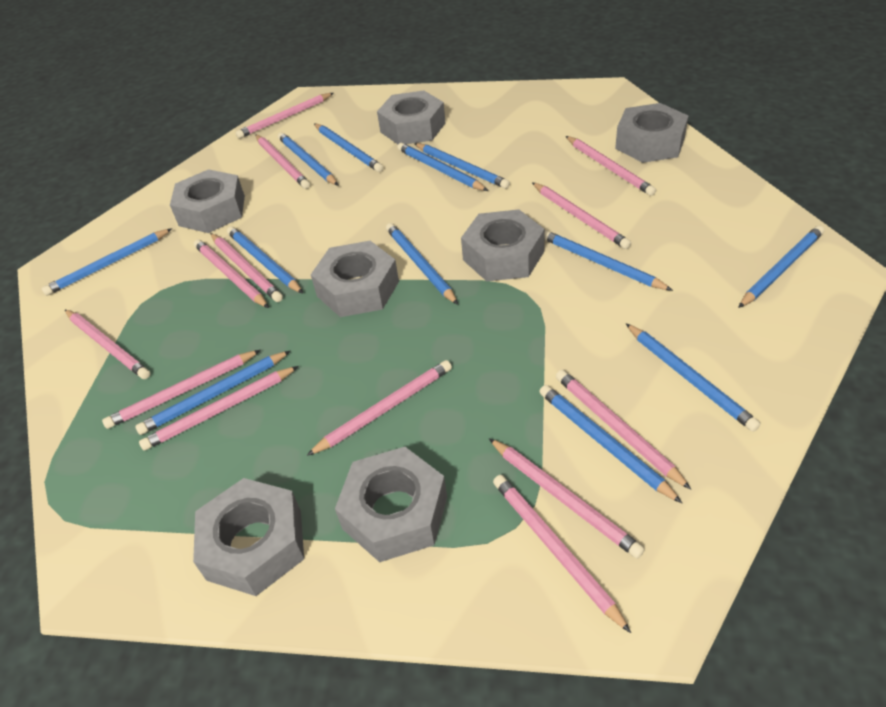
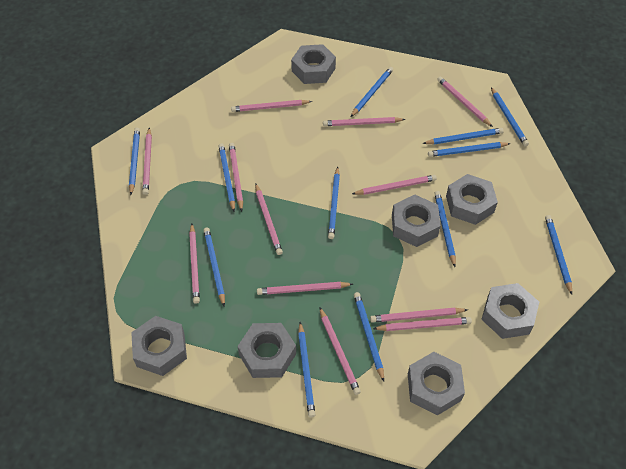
pink pencil: 13 -> 12

